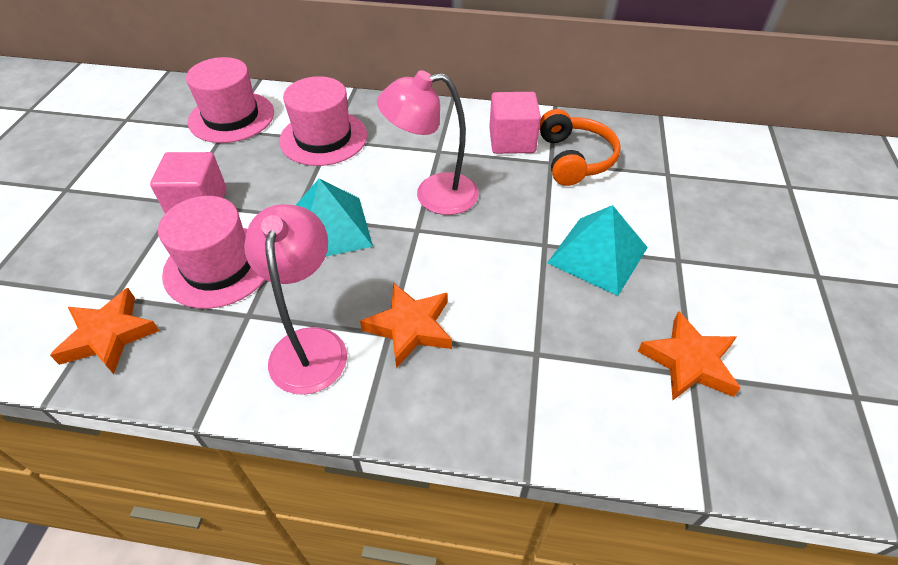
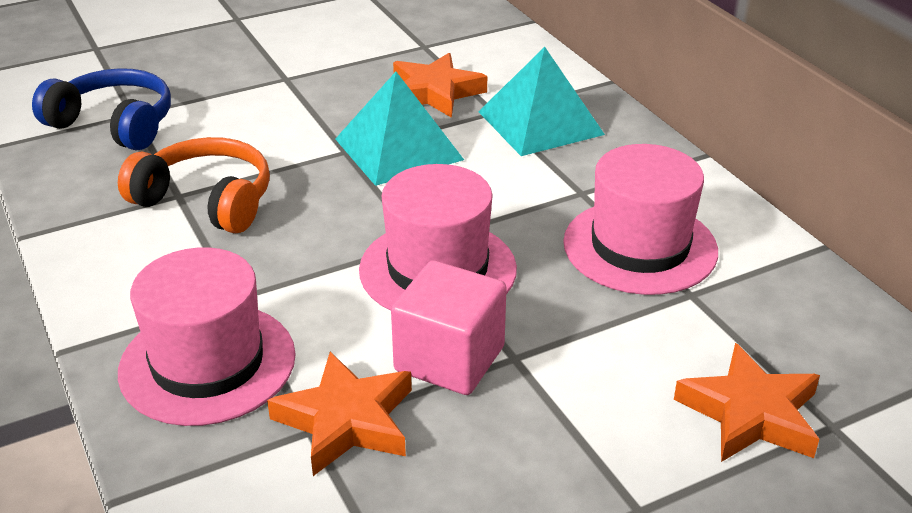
blue headphones: 0 -> 1
pink cube: 2 -> 1
pink lamp: 2 -> 0

